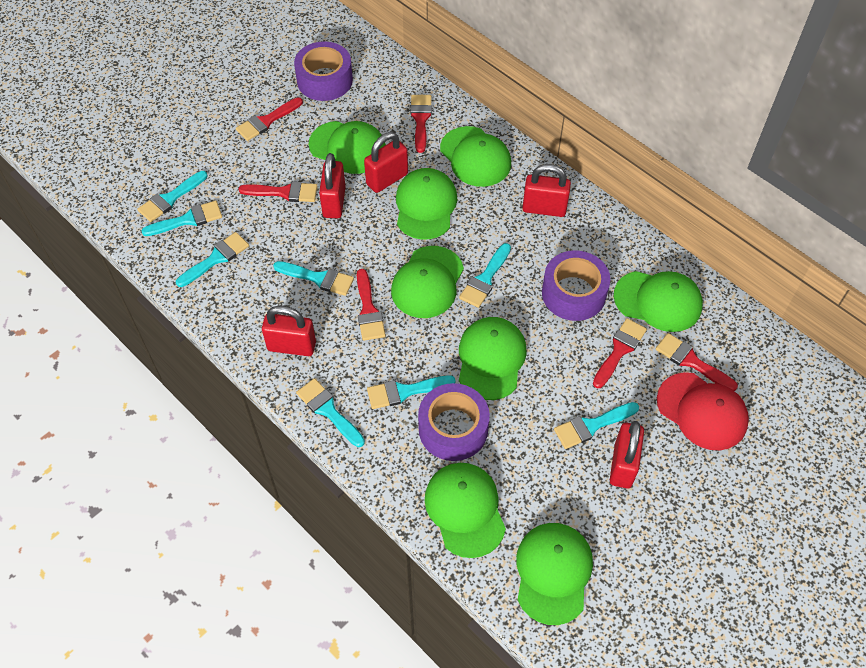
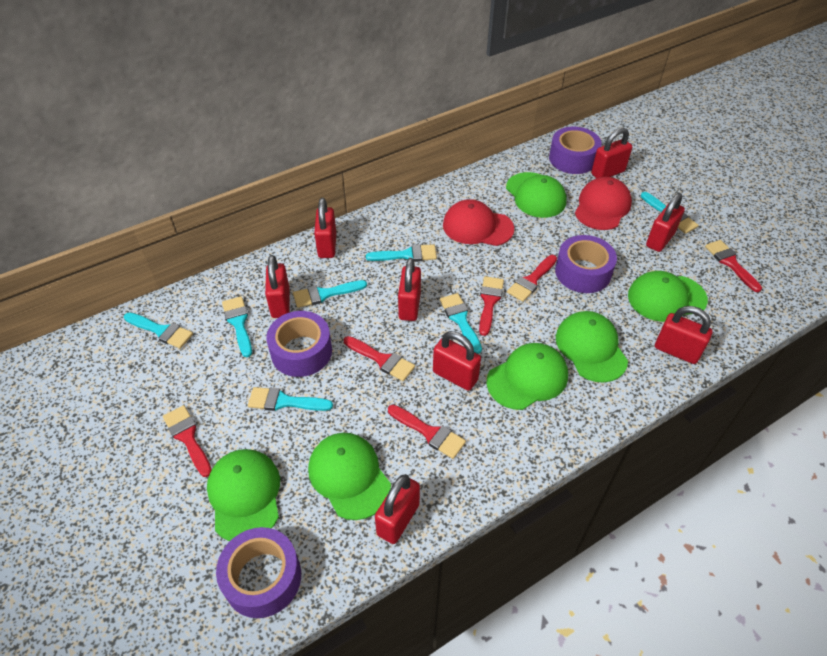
green cap: 8 -> 6
purple tape: 3 -> 4
red cap: 1 -> 2
red padlock: 5 -> 8
turquoise brush: 8 -> 7

